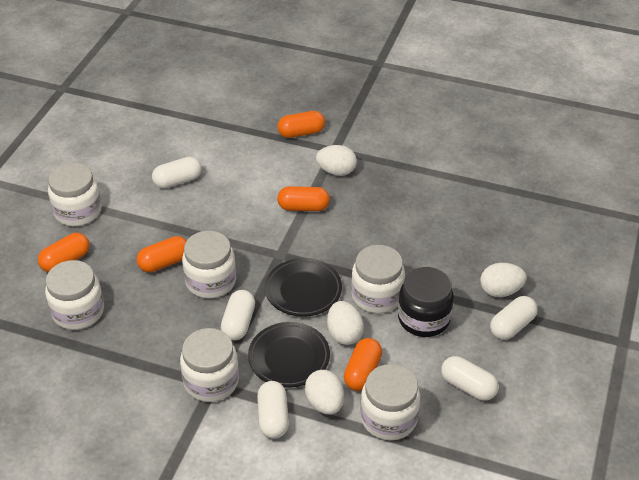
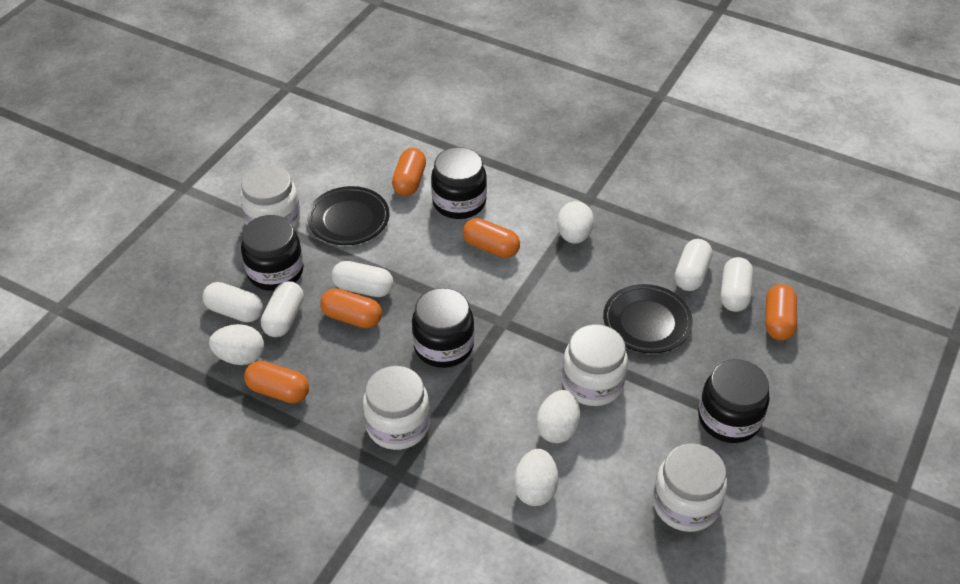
black jar: 1 -> 4
white jar: 6 -> 4

